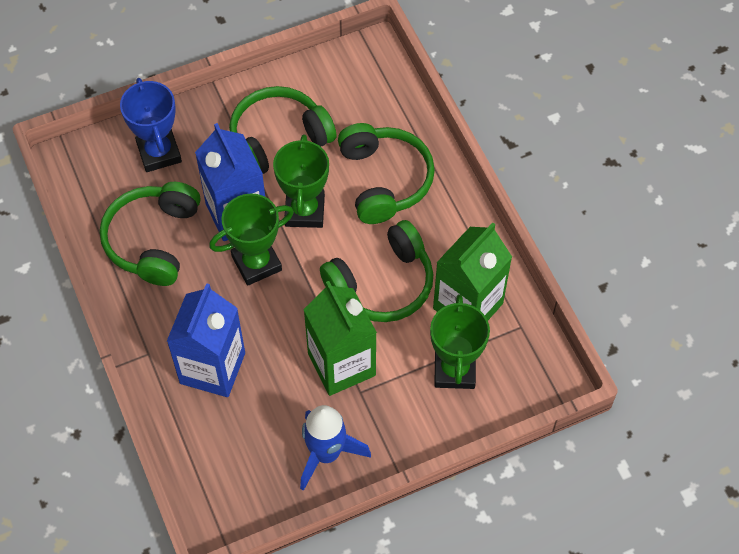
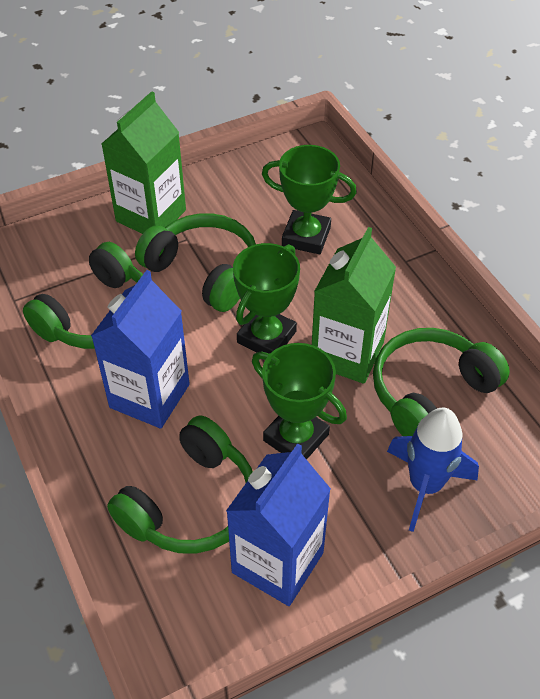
blue trophy: 1 -> 0

